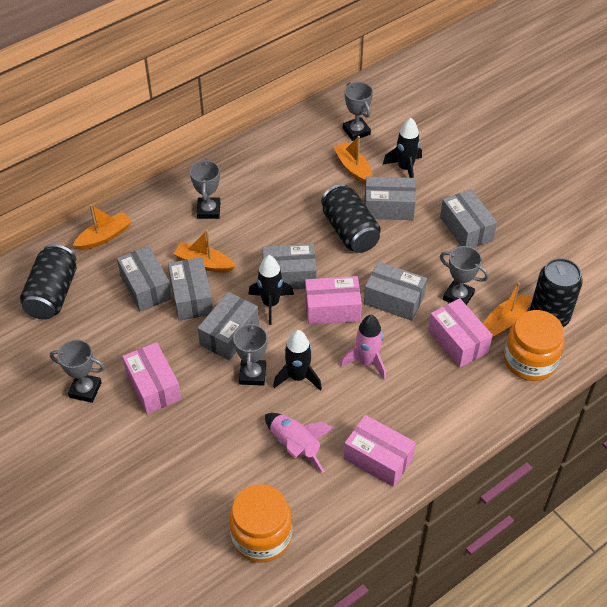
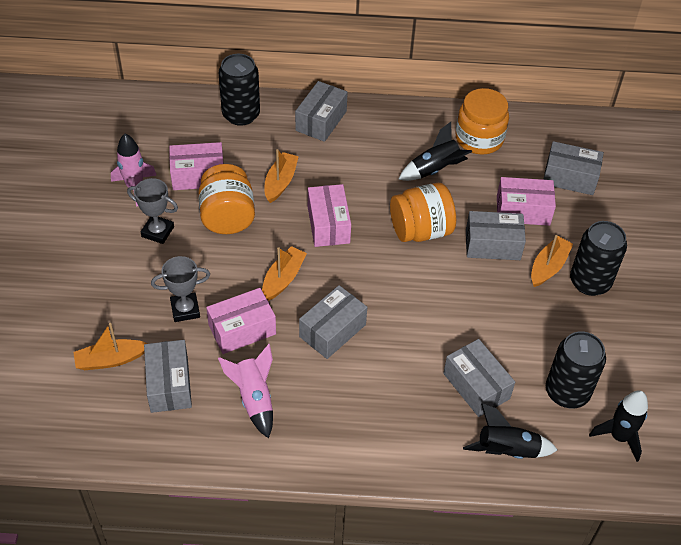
grey box: 7 -> 6
grey trophy: 5 -> 2
orange jar: 2 -> 3

